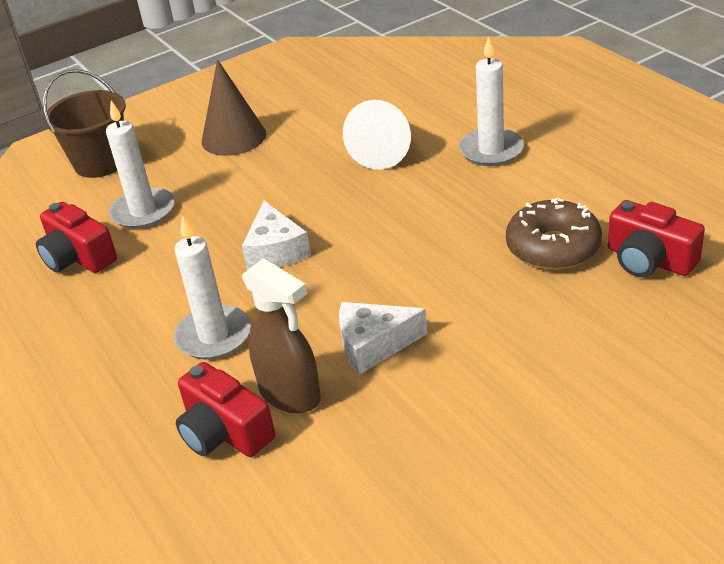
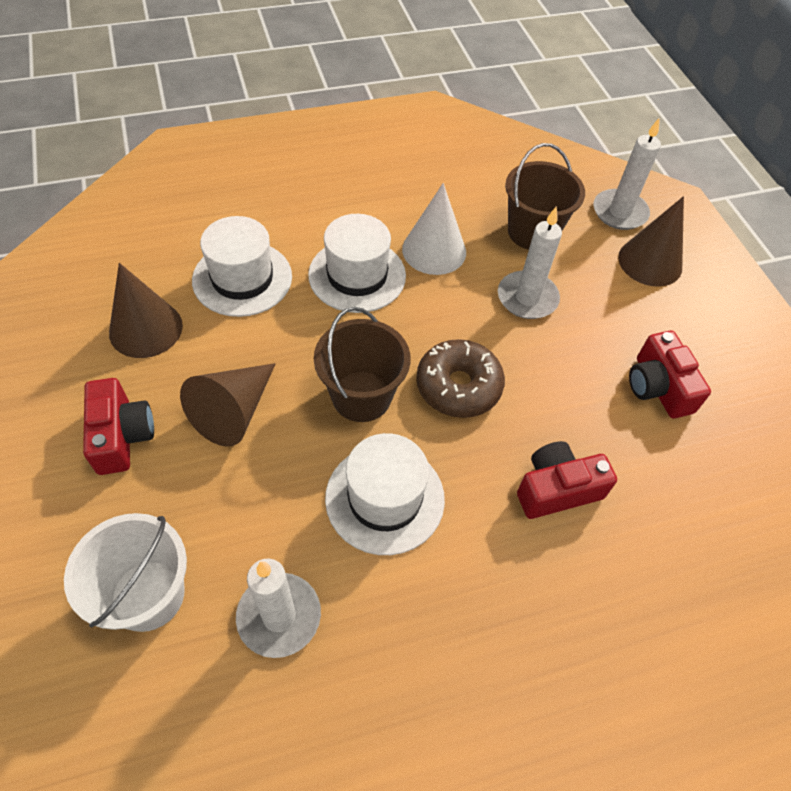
brown bucket: 1 -> 2
brown cone: 1 -> 3
brown spray bottle: 1 -> 0
white bucket: 0 -> 1
white cheese: 2 -> 0
white hat: 0 -> 3

